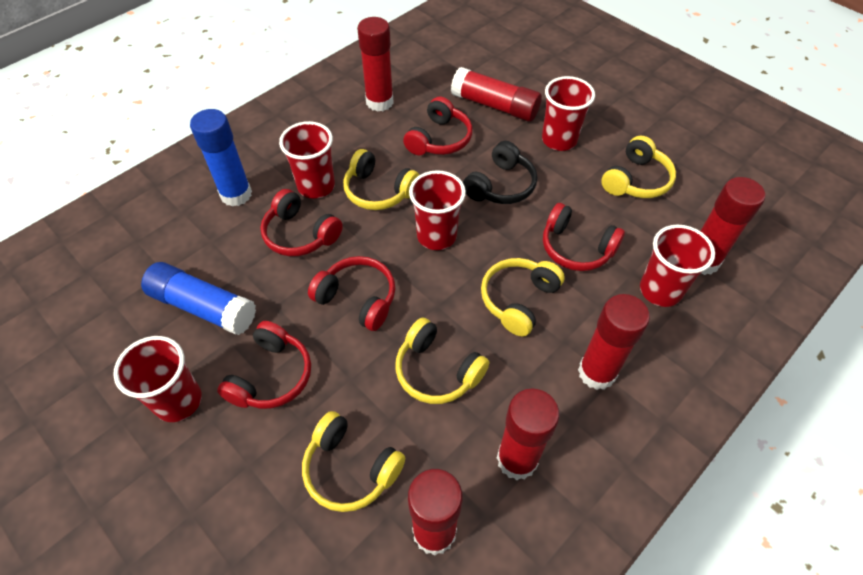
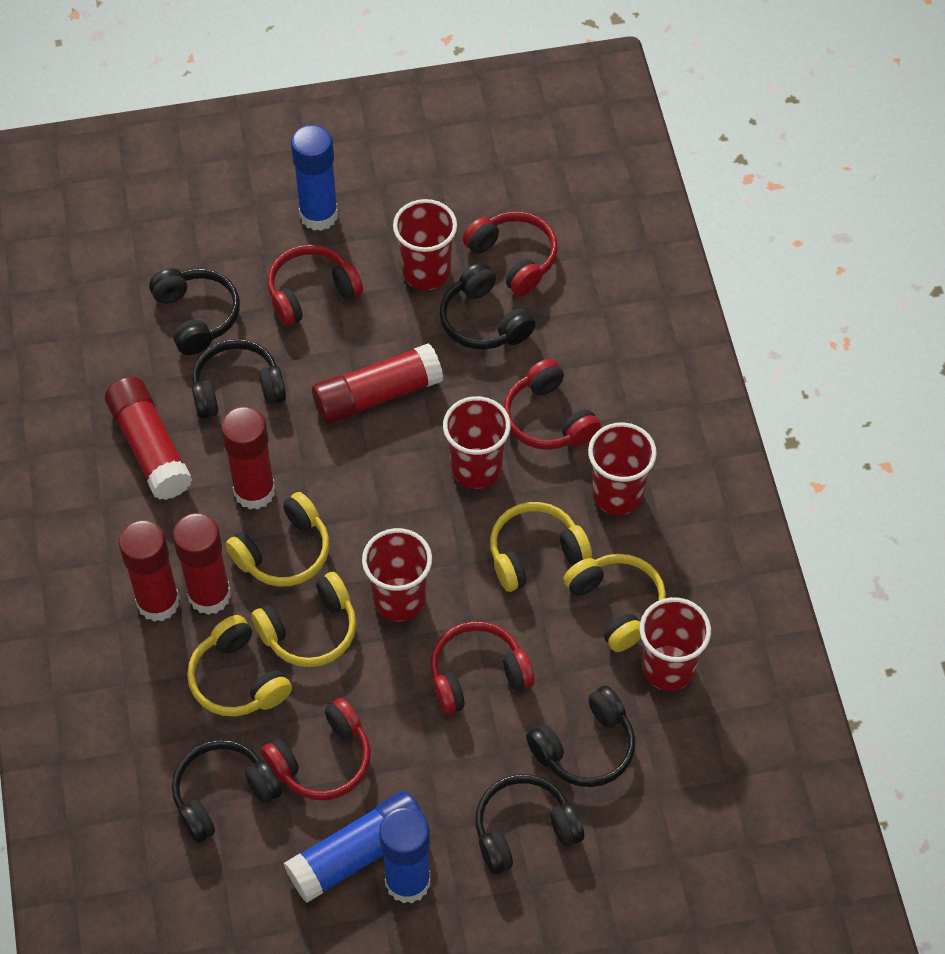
black headphones: 1 -> 6
blue glue stick: 2 -> 3
red glue stick: 6 -> 5

